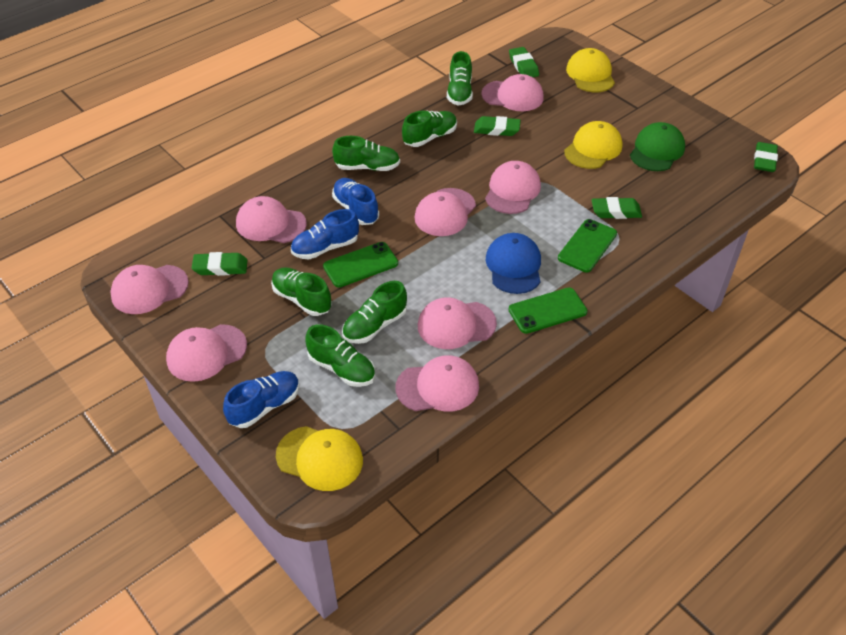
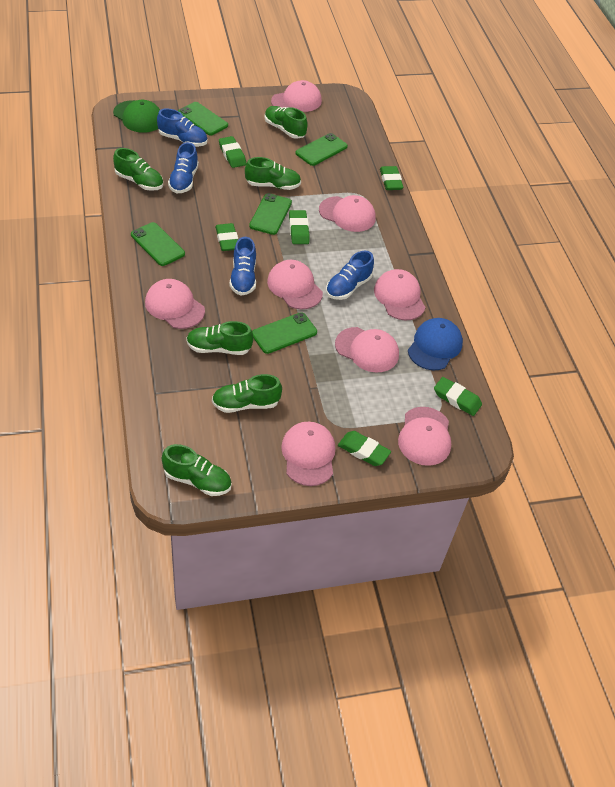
blue shoe: 3 -> 4
green eraser: 5 -> 6
green phone: 3 -> 5
yellow cap: 3 -> 0

